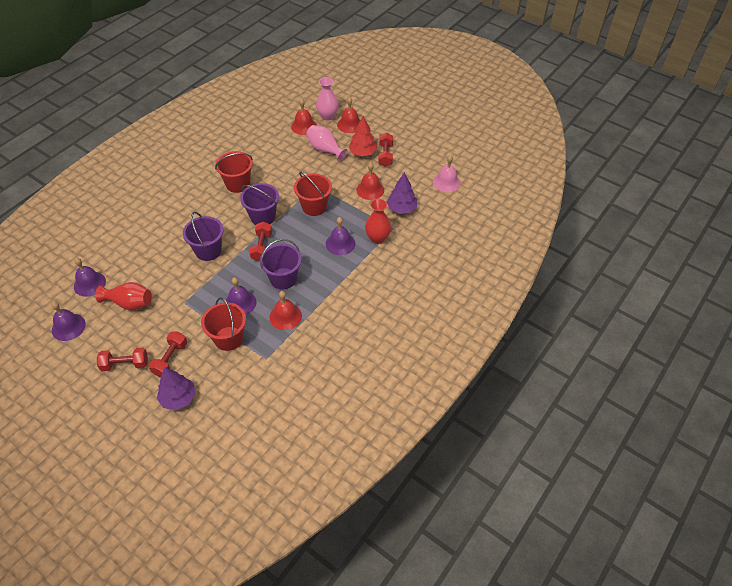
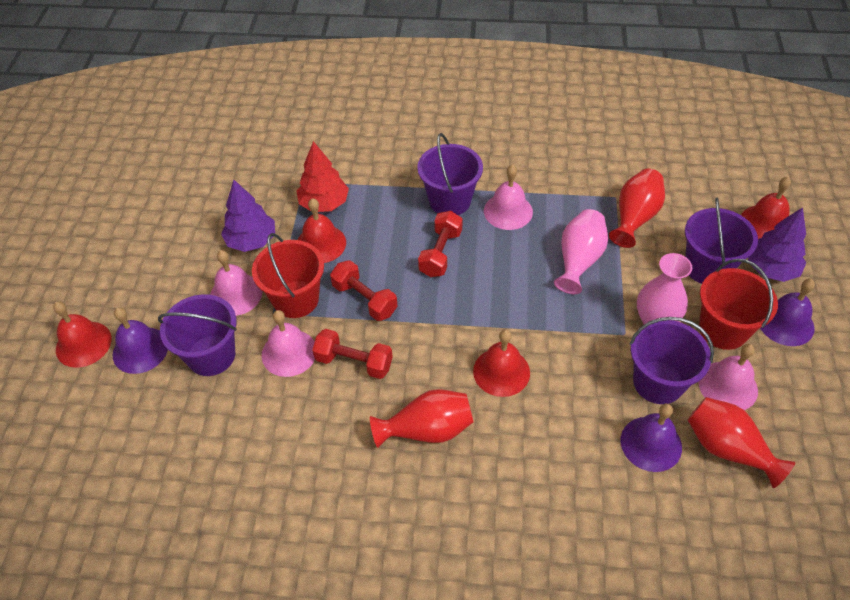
pink bell: 1 -> 4
purple bell: 4 -> 3
purple bucket: 3 -> 4
red bucket: 3 -> 2
red dumbbell: 4 -> 3
red vase: 2 -> 3

